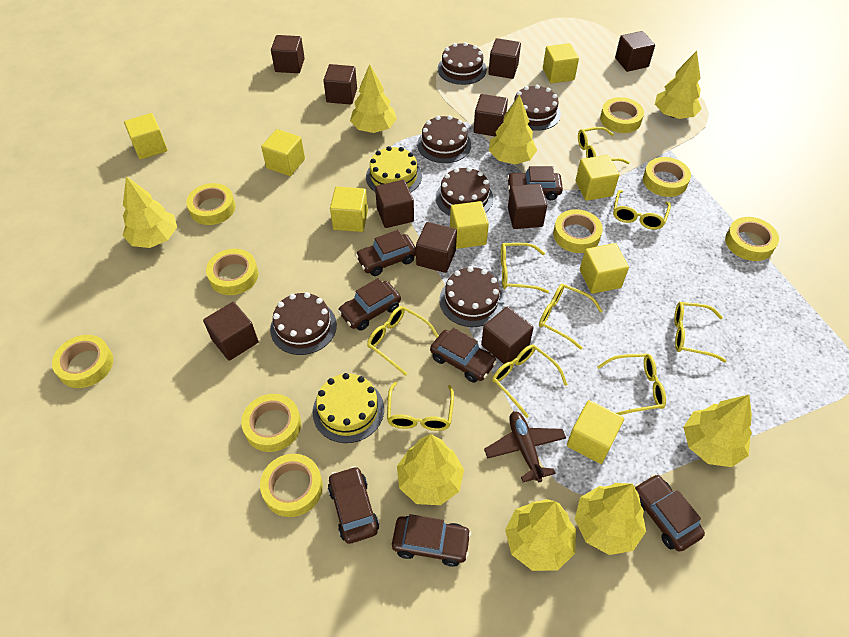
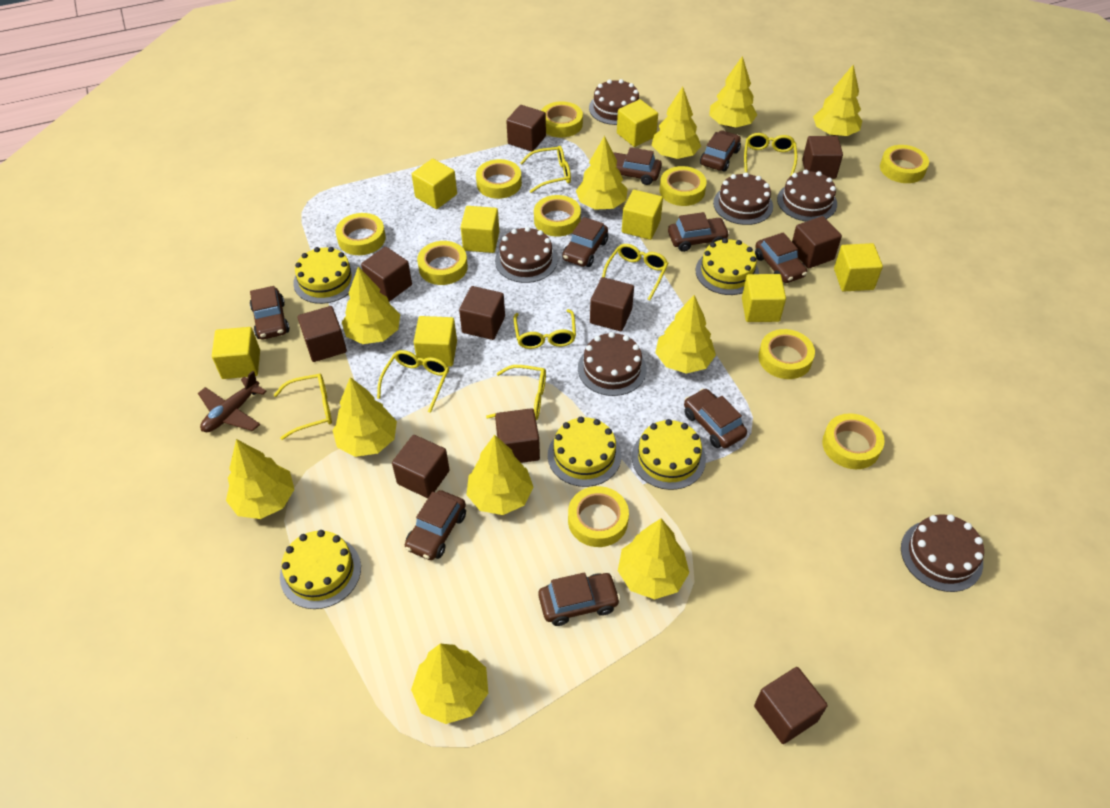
brown car: 7 -> 9
yellow cake: 2 -> 5
yellow glasses: 9 -> 7
yellow tape: 9 -> 10
yellow tree: 8 -> 11

